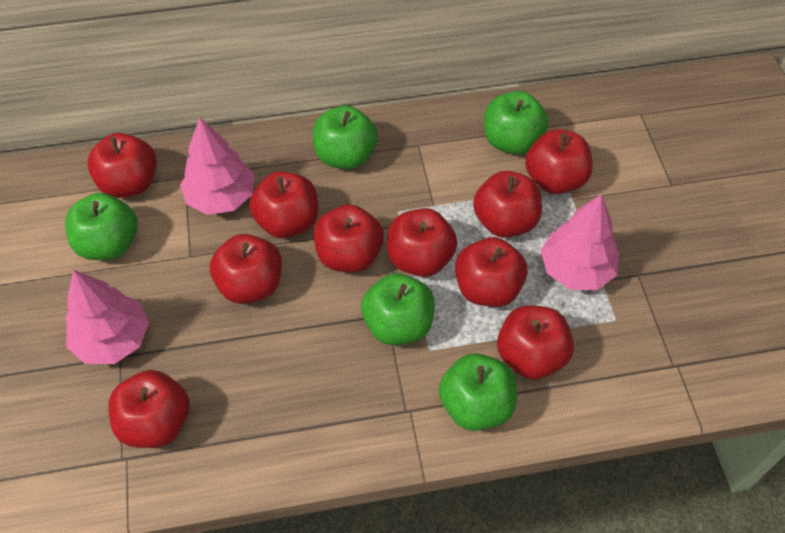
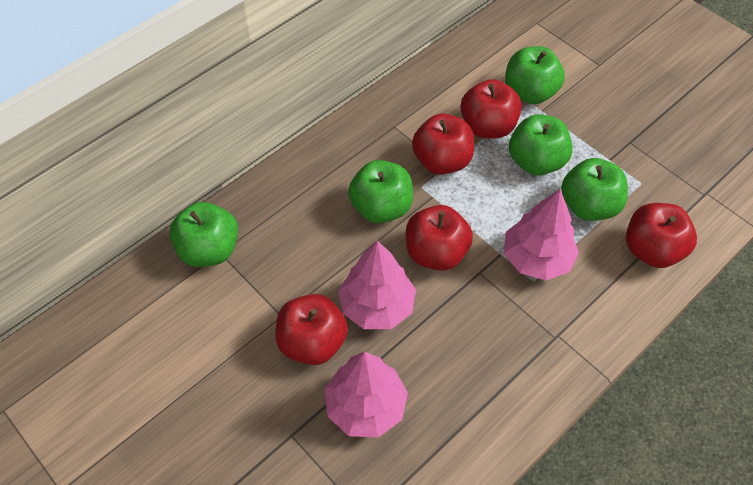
red apple: 10 -> 5

